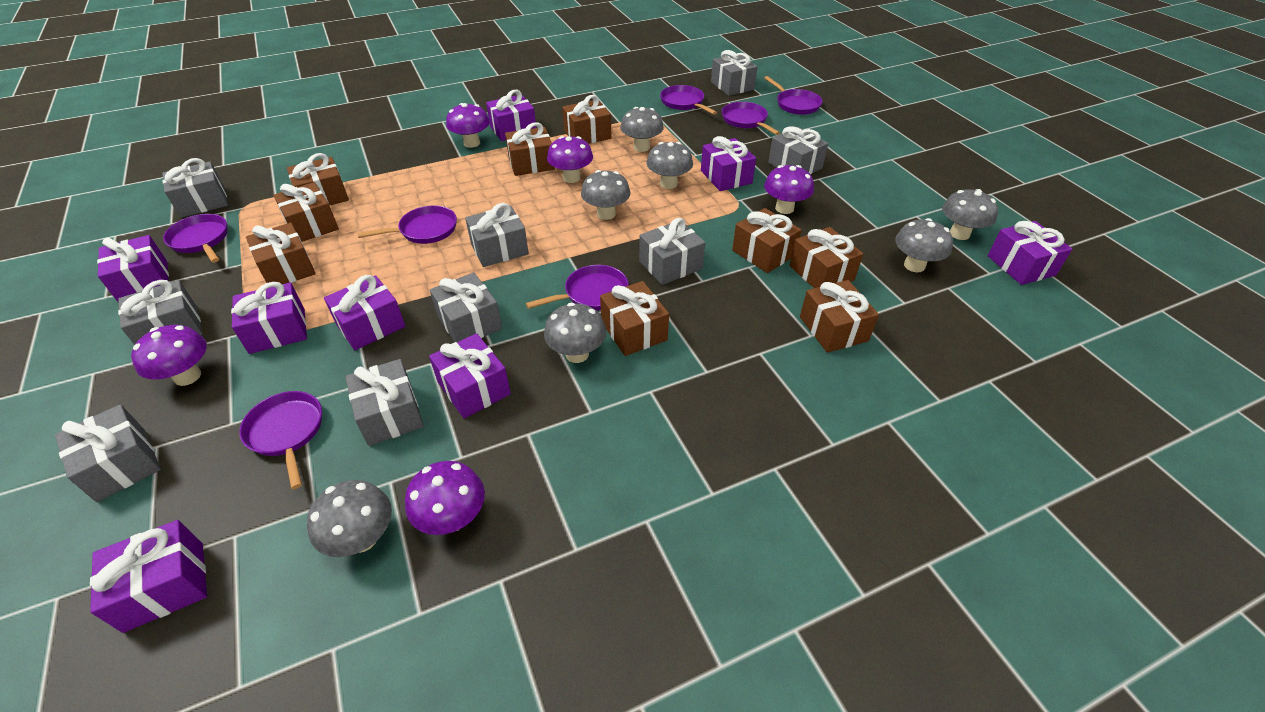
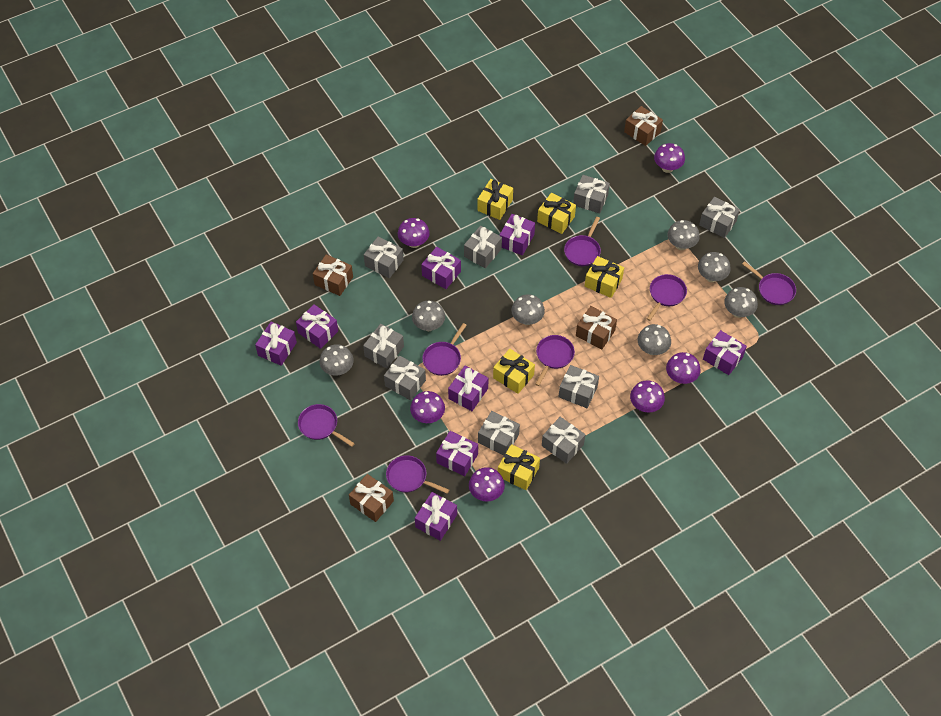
brown gift: 9 -> 4
purple mushroom: 5 -> 6
yellow gift: 0 -> 5

